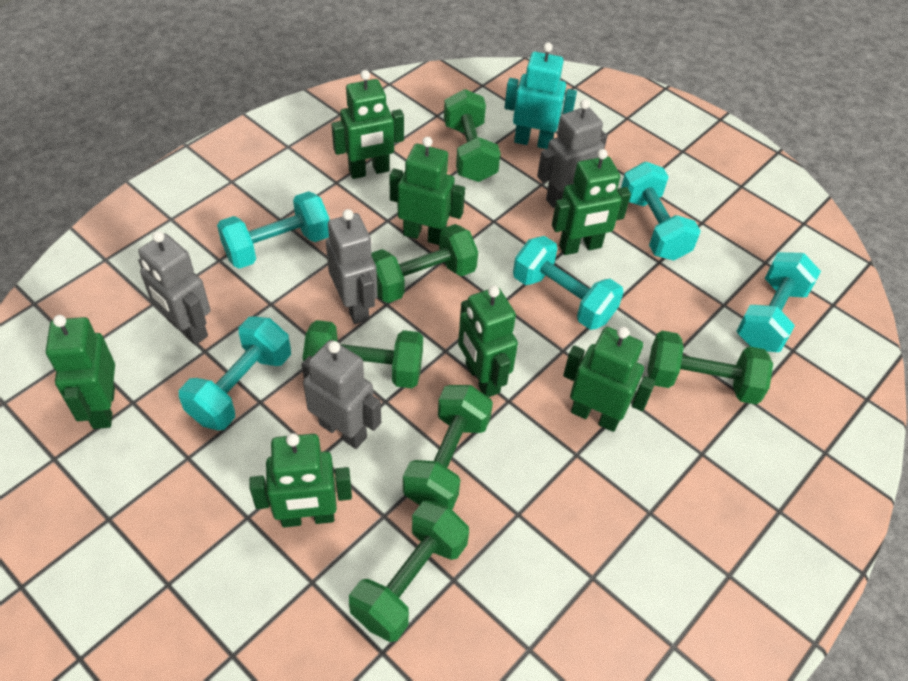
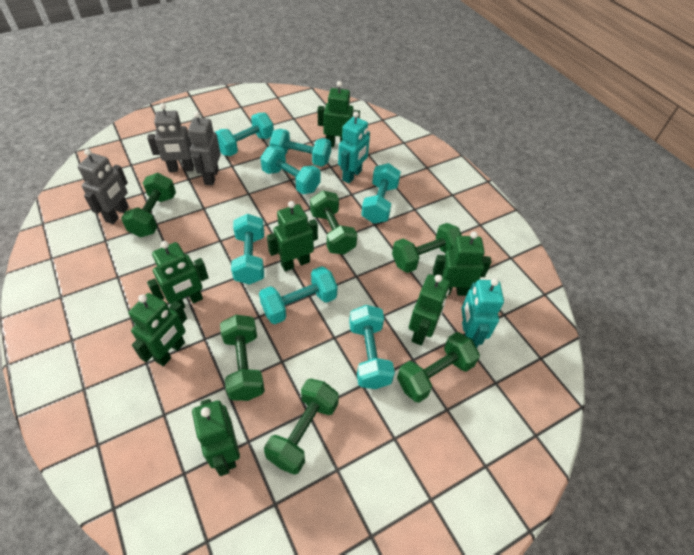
grey robot: 4 -> 3
turquoise dumbbell: 5 -> 7
turquoise robot: 1 -> 2

